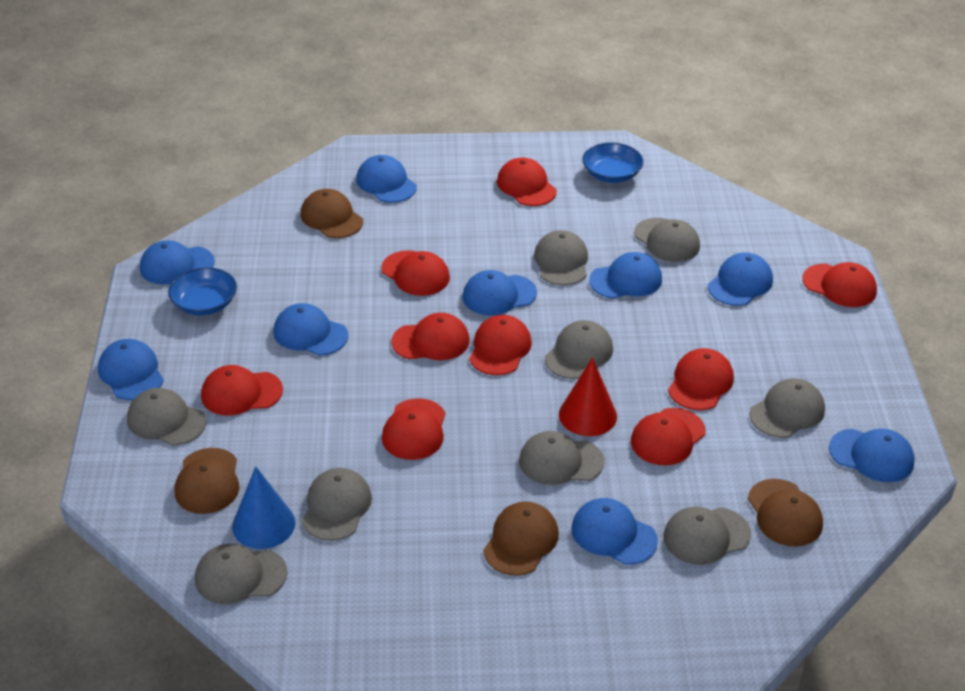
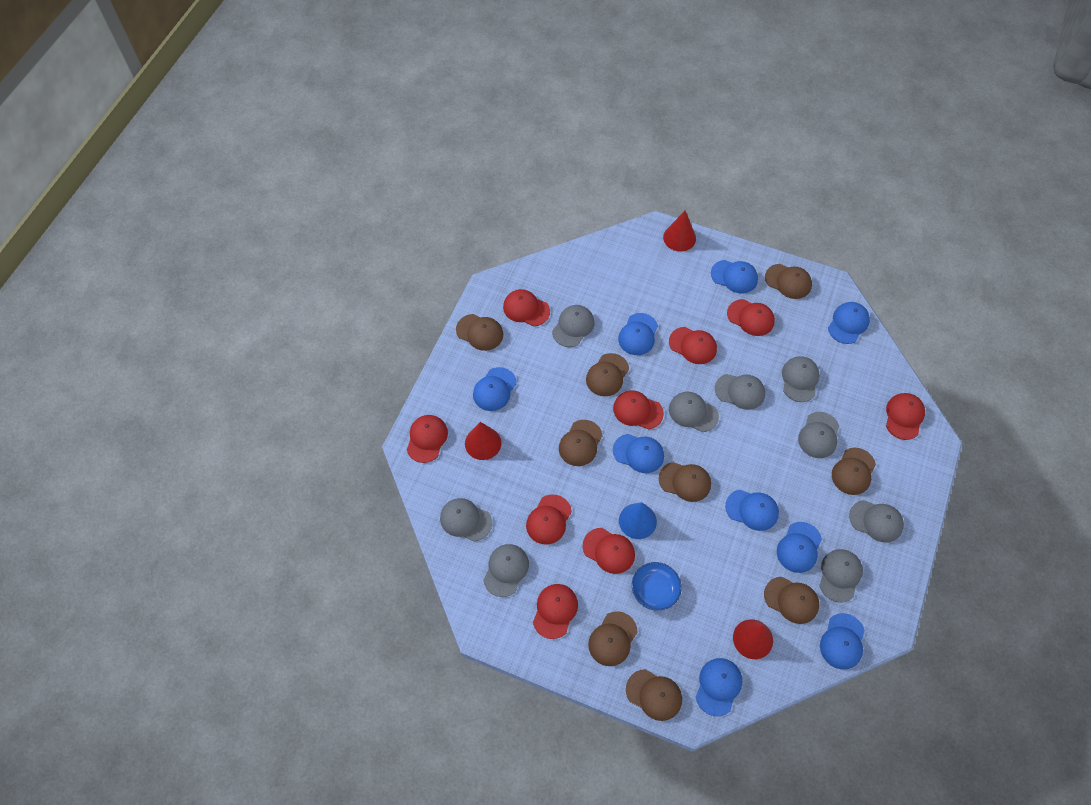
blue bowl: 2 -> 1
brown cap: 4 -> 9
red cone: 1 -> 3

